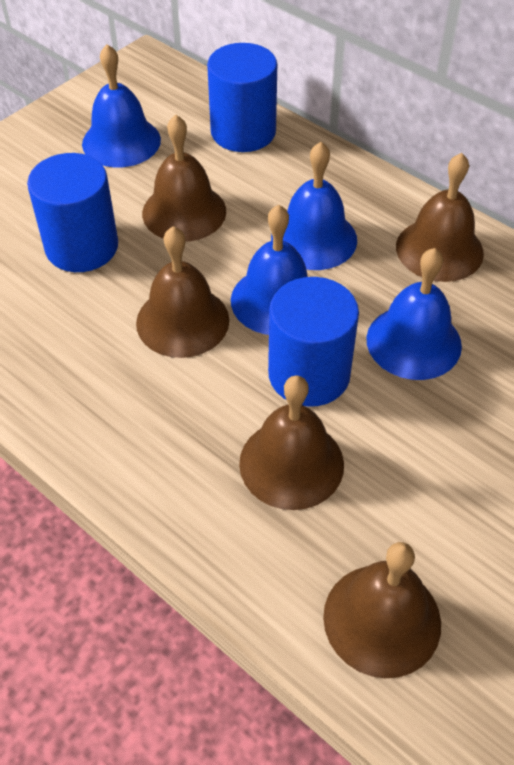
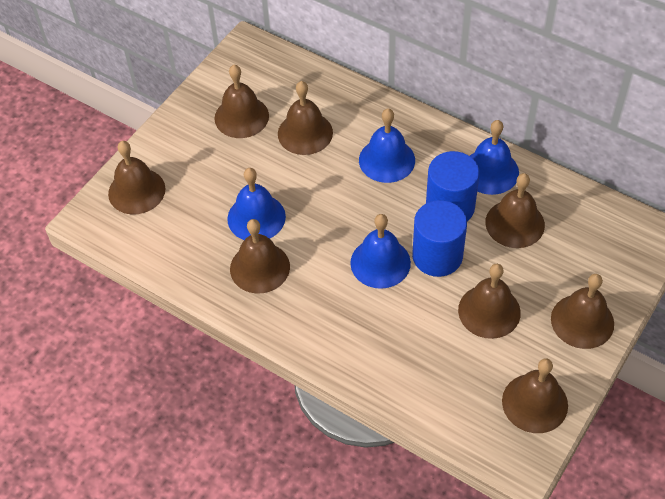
blue cylinder: 3 -> 2
brown bell: 5 -> 8

